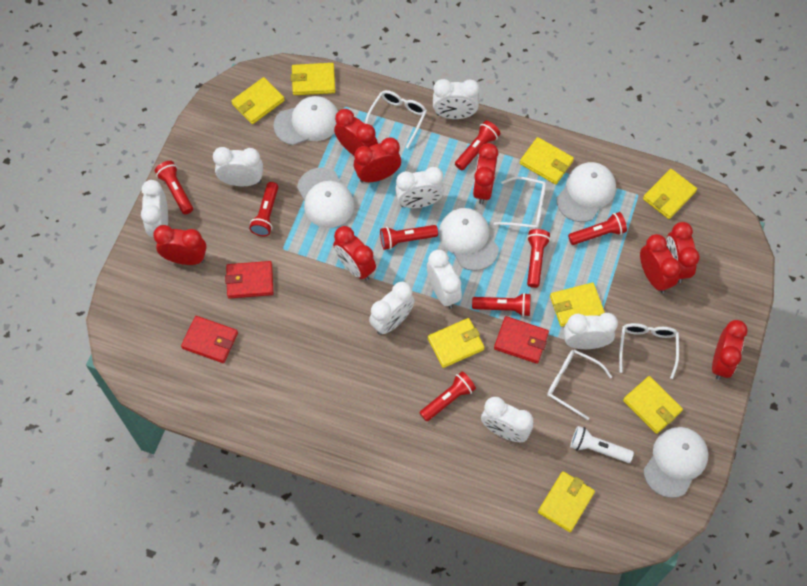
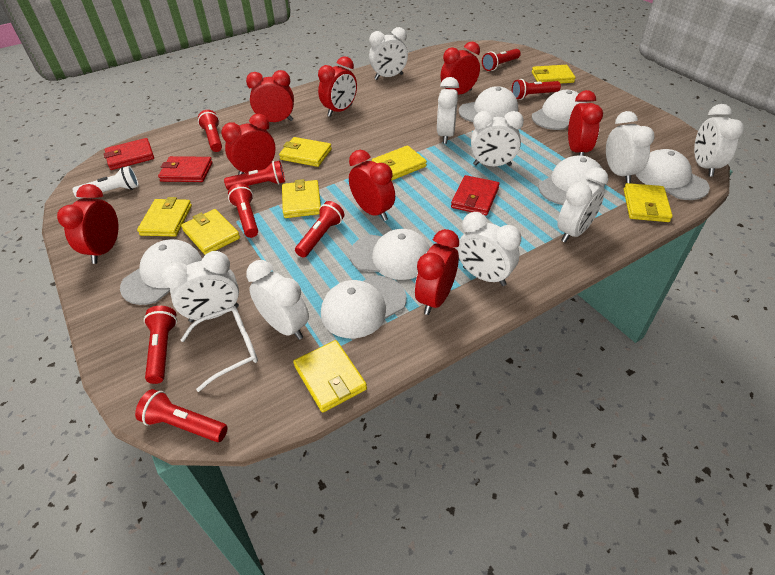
white cap: 5 -> 7
white clock: 8 -> 9
white glasses: 4 -> 1

